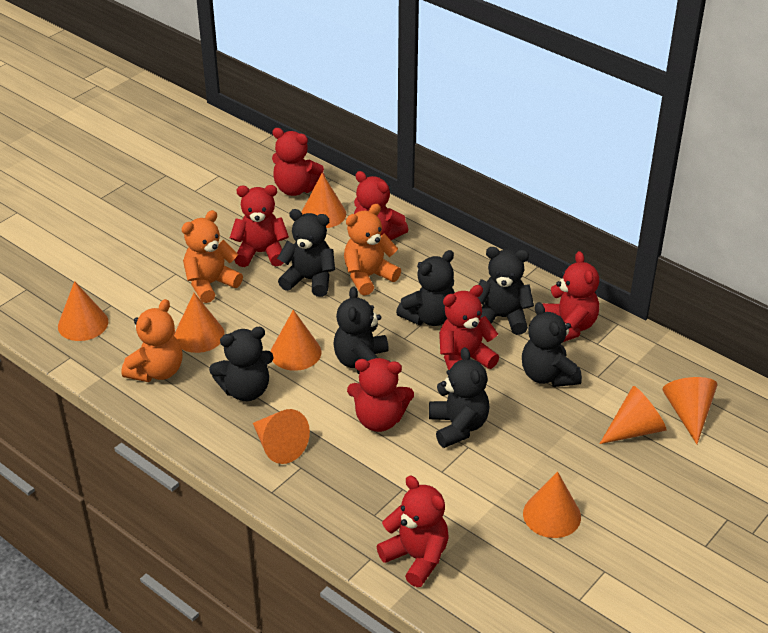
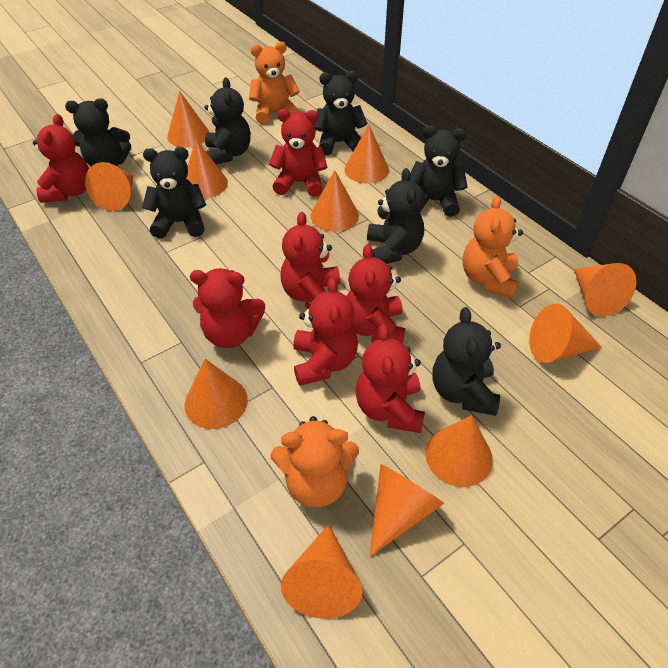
orange cone: 8 -> 11

